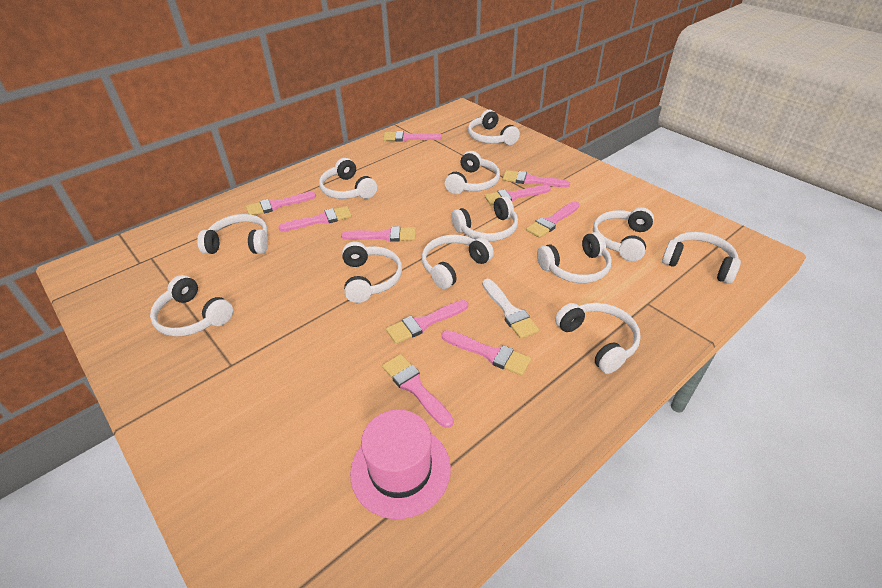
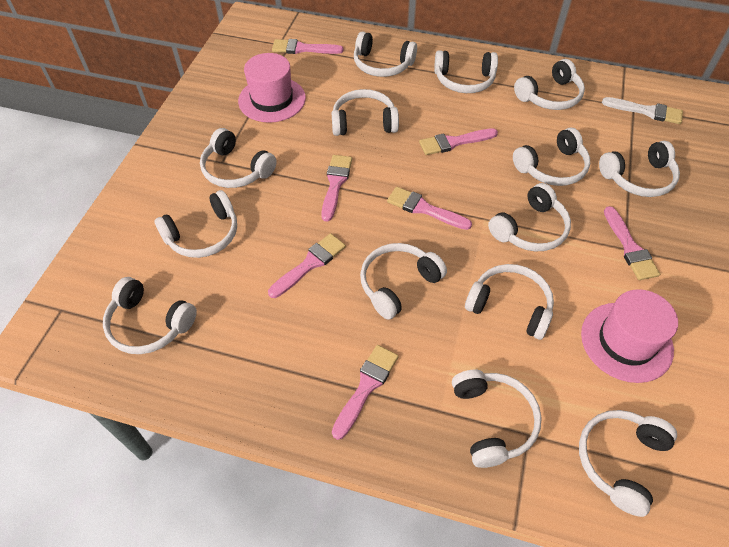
pink brush: 10 -> 7
pink hat: 1 -> 2
white headphones: 12 -> 14

